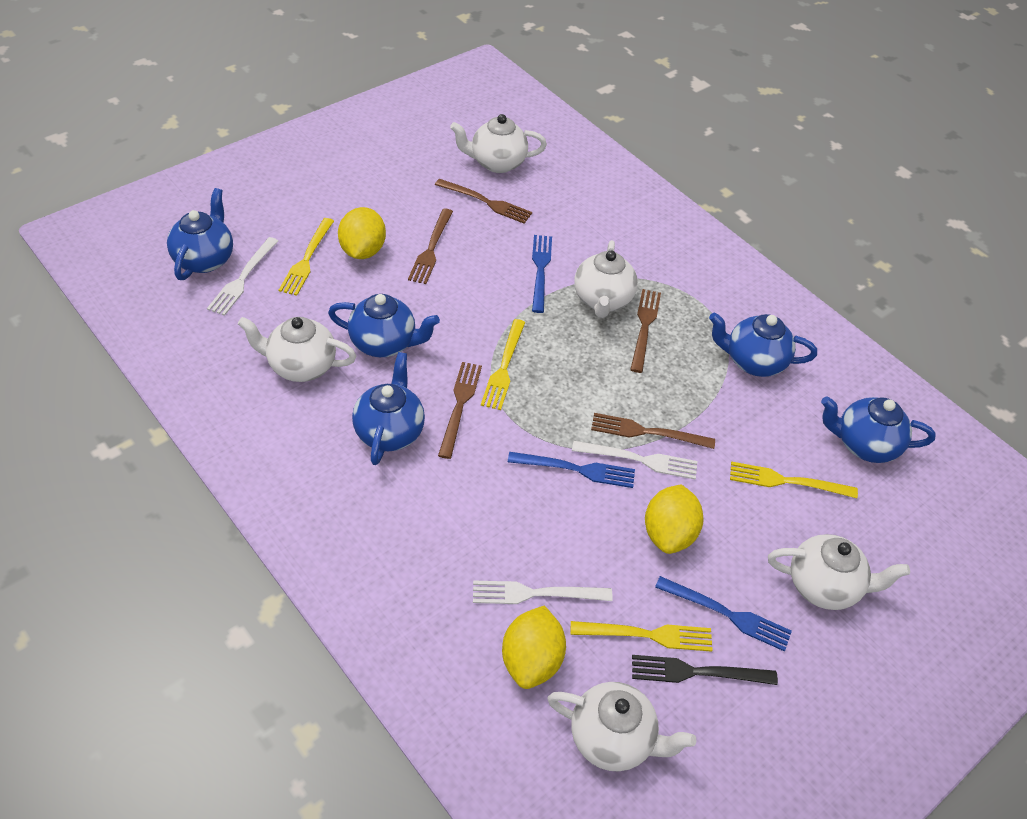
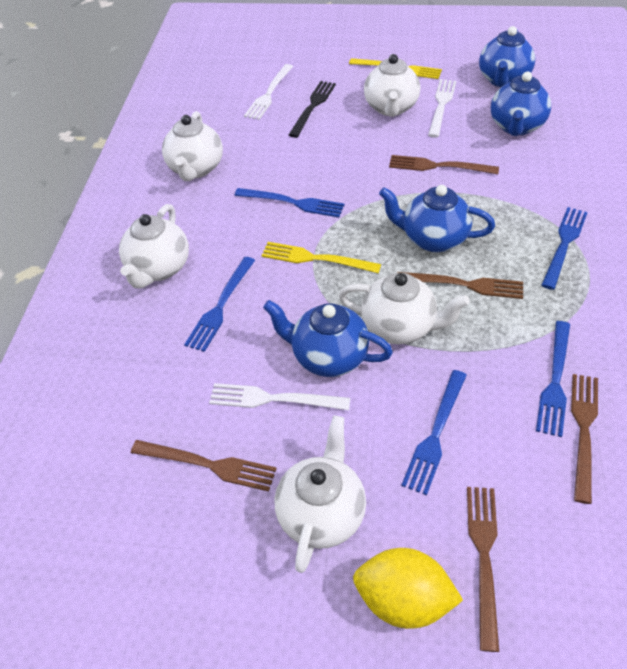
blue fork: 3 -> 5
blue teapot: 5 -> 4
yellow fork: 4 -> 2
yellow lemon: 3 -> 1

